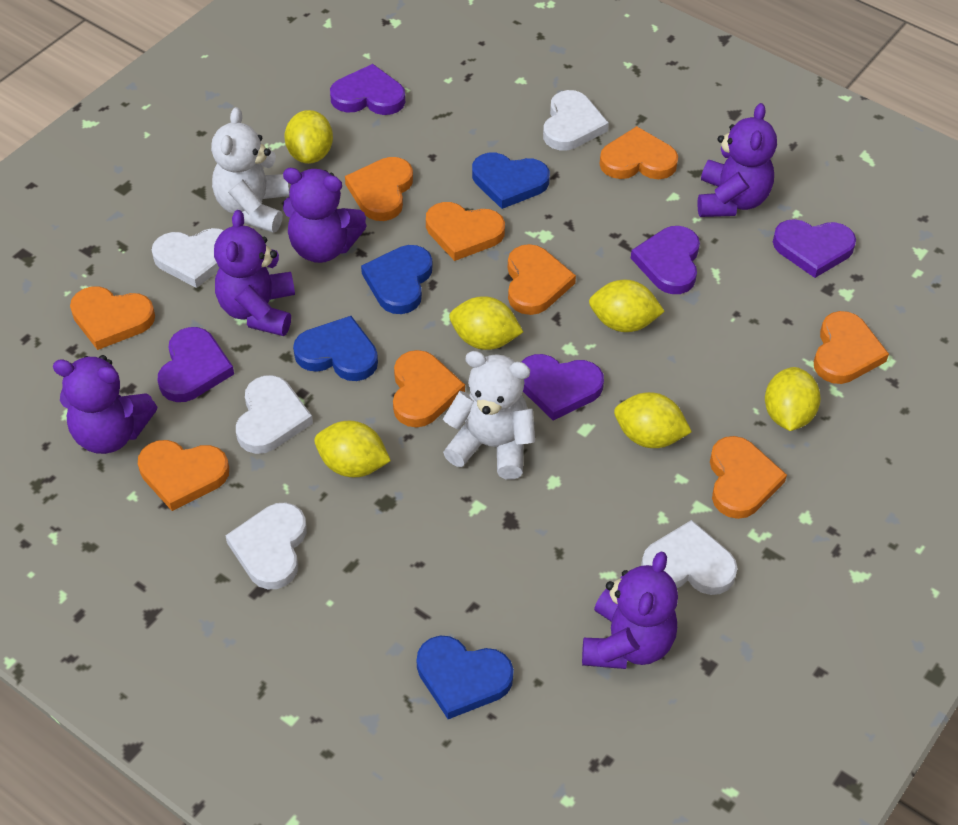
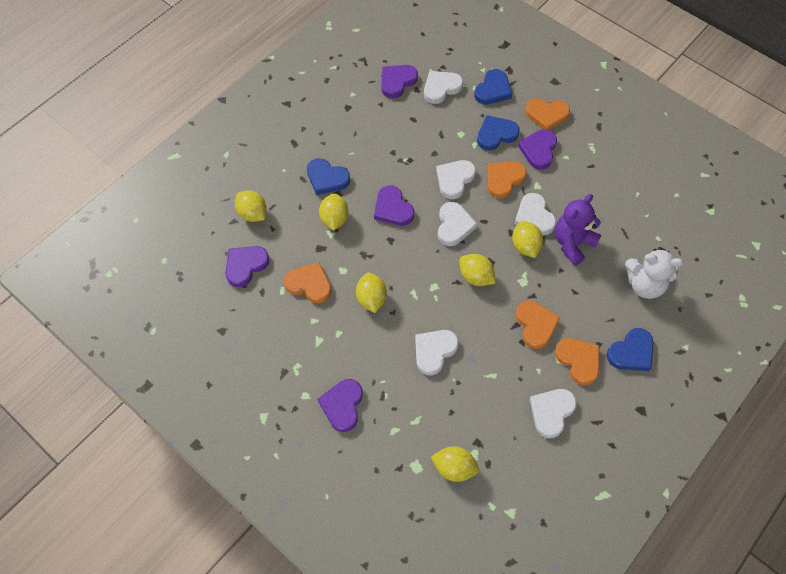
orange heart: 9 -> 5
purple teddy bear: 5 -> 1
white heart: 5 -> 6
white teddy bear: 2 -> 1

